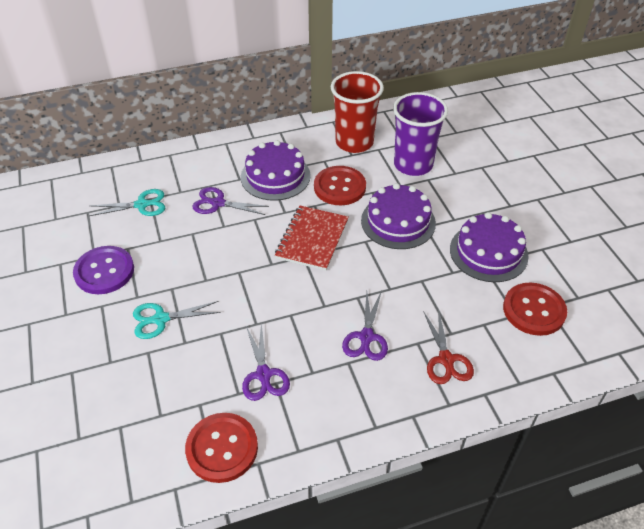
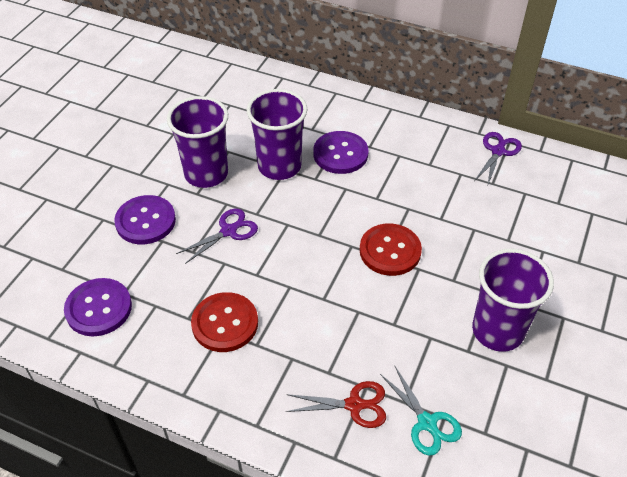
purple button: 1 -> 3
purple cake: 3 -> 0
purple cup: 1 -> 3
purple scissors: 3 -> 2
red button: 3 -> 2
red cup: 1 -> 0
red notebook: 1 -> 0
turquoise scissors: 2 -> 1

